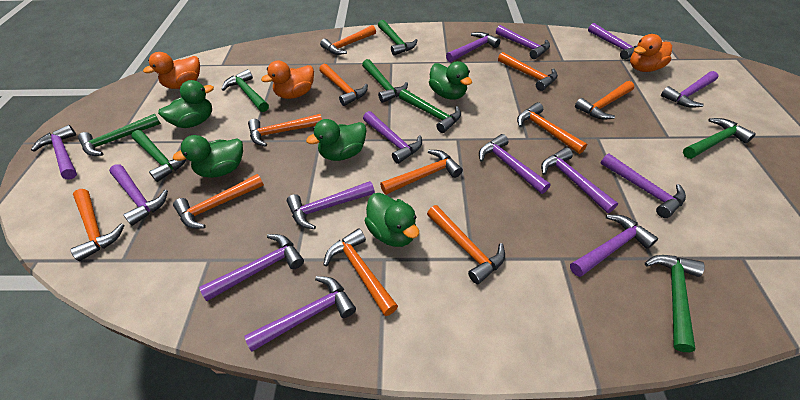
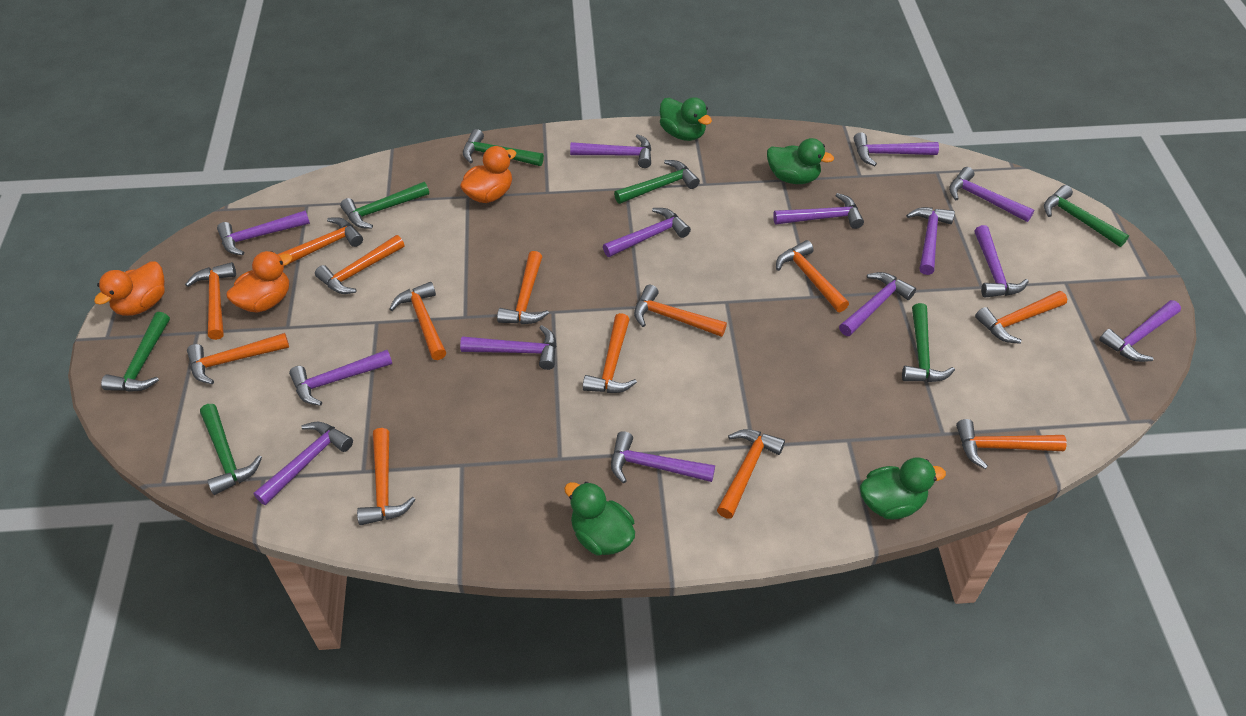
green duck: 5 -> 4
green hammer: 8 -> 7
orange hammer: 11 -> 13

